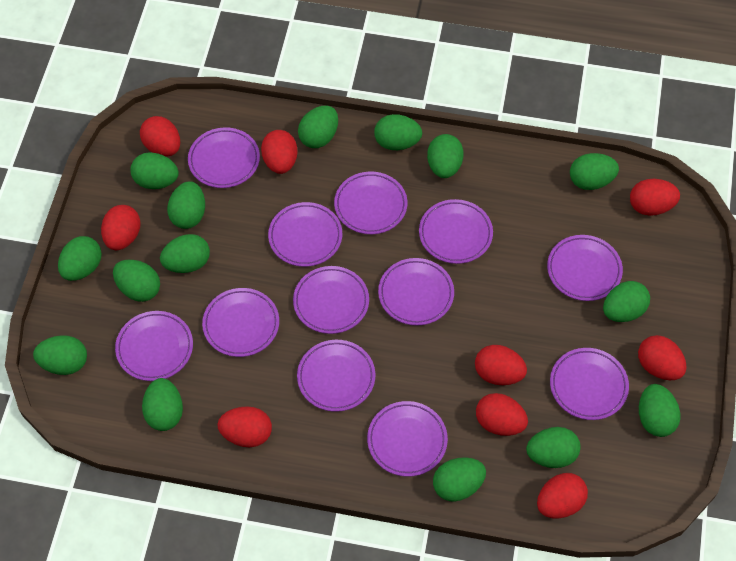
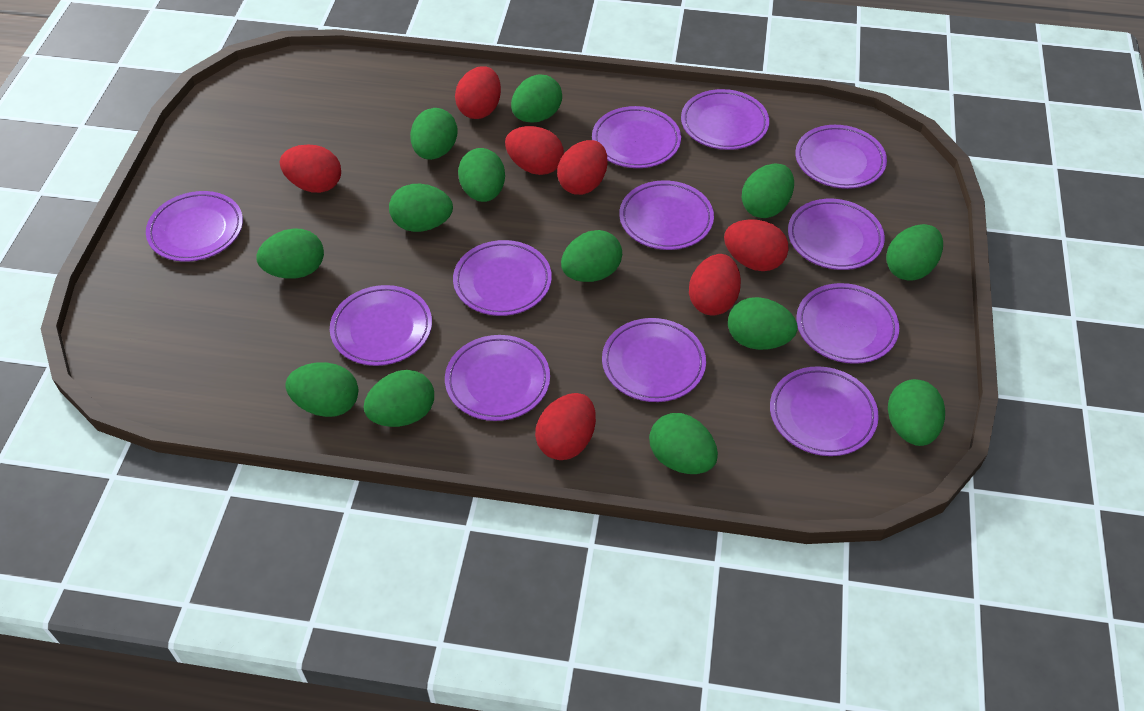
green egg: 15 -> 13
red egg: 9 -> 7

